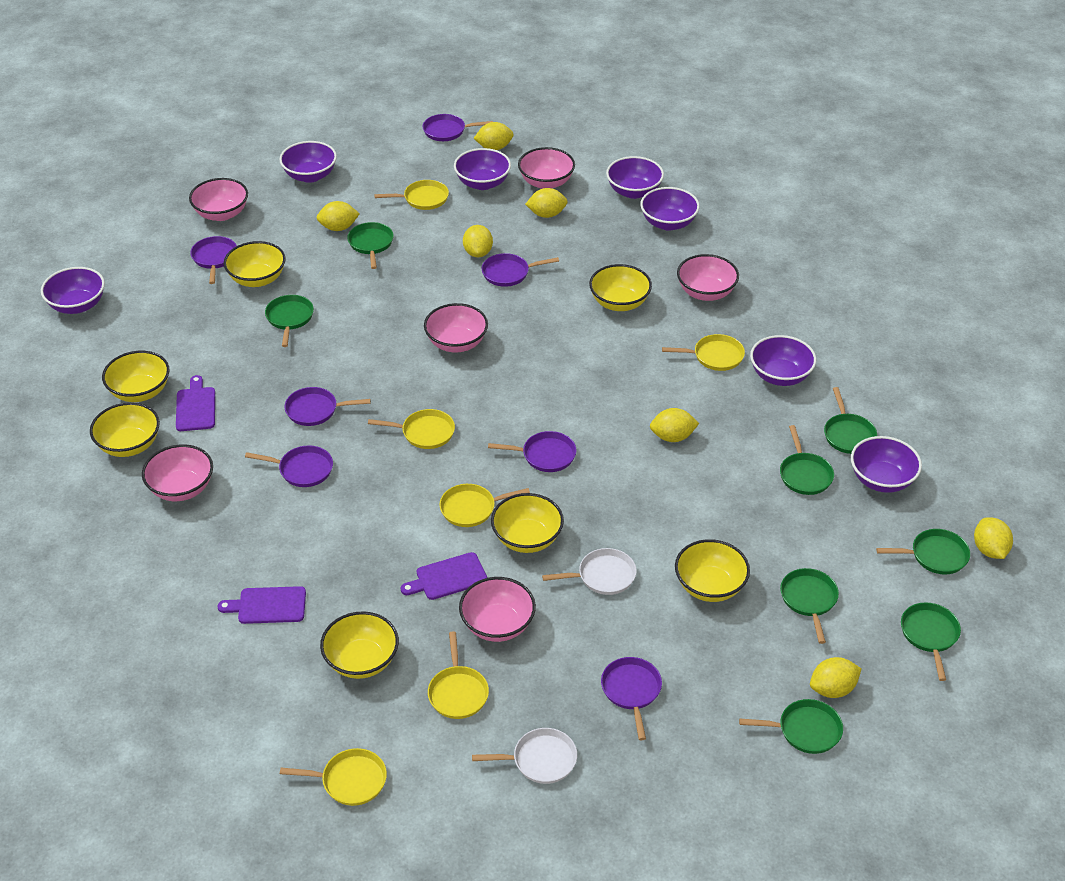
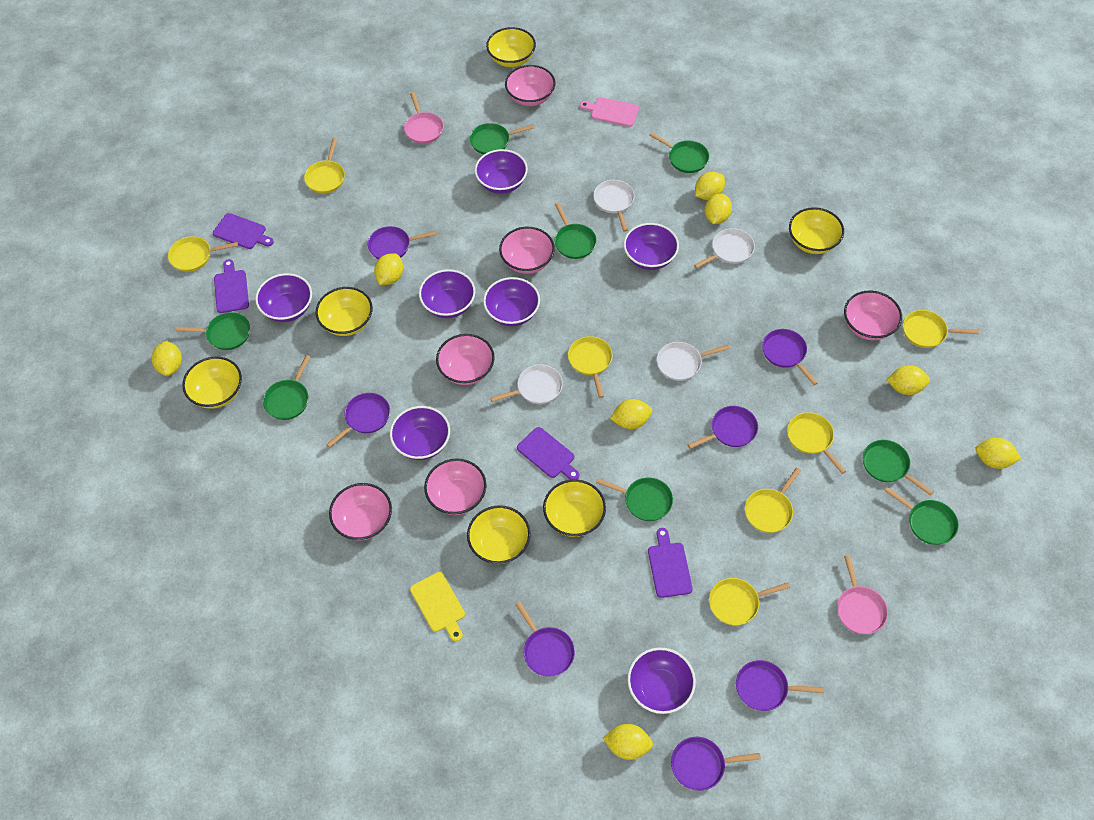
pink cutting board: 0 -> 1
pink pan: 0 -> 2
purple cutting board: 3 -> 4
white pan: 2 -> 4
yellow bowl: 7 -> 6
yellow cutting board: 0 -> 1
yellow lemon: 7 -> 8
yellow pan: 6 -> 7

